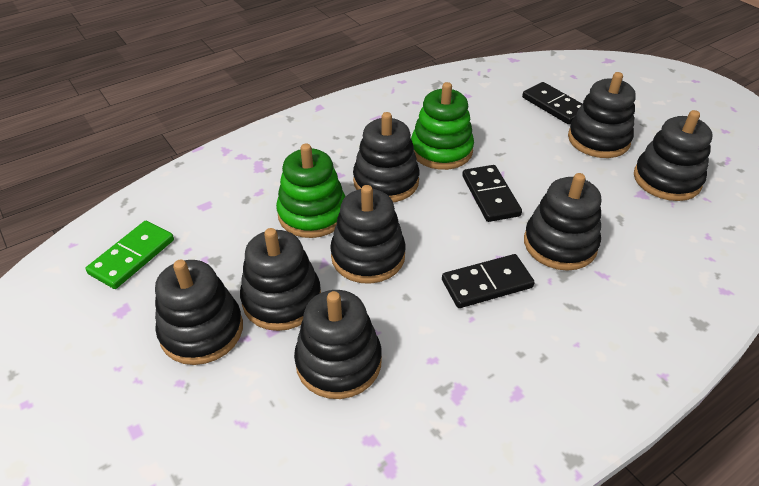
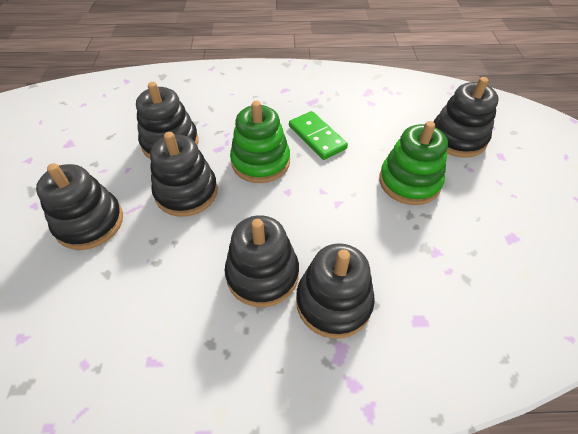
black domino: 3 -> 0
black stacking toy: 8 -> 6

